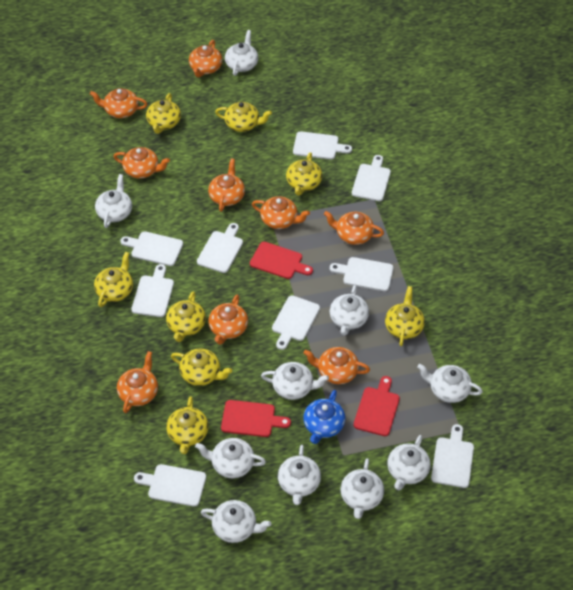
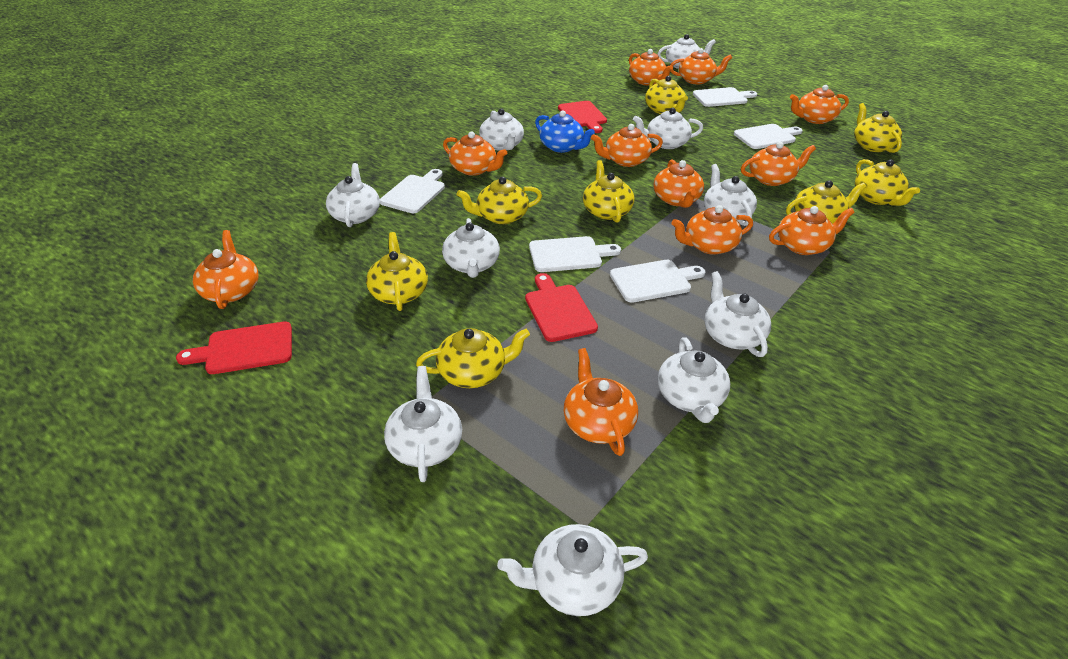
orange teapot: 9 -> 11
white cutting board: 9 -> 5

